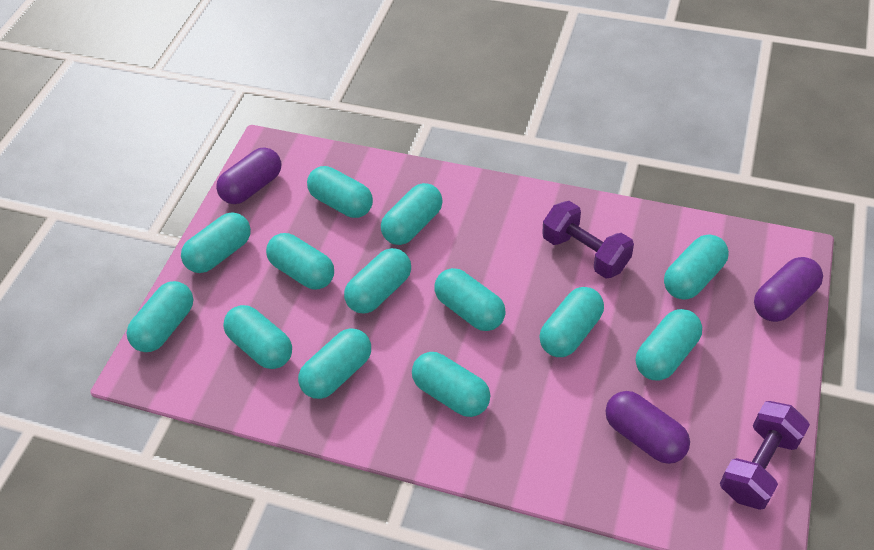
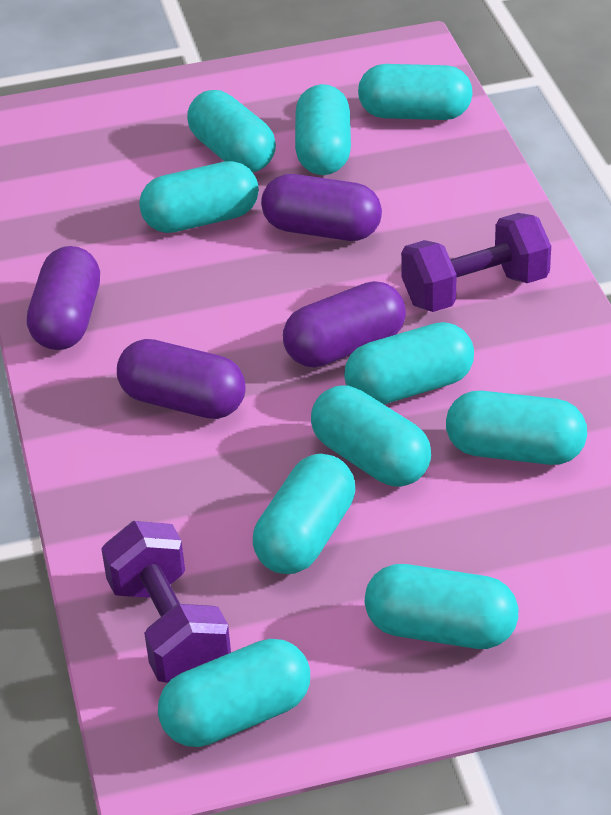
purple capsule: 3 -> 4
turquoise capsule: 13 -> 10

